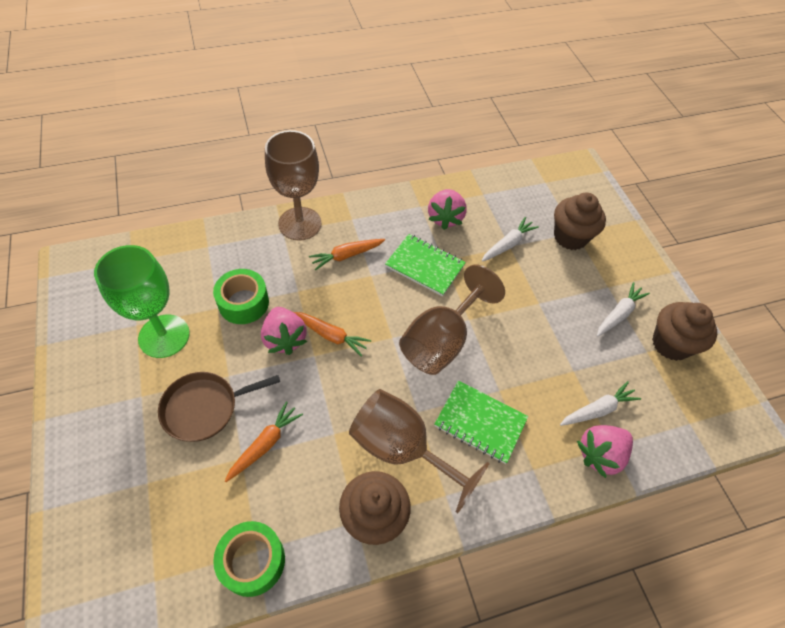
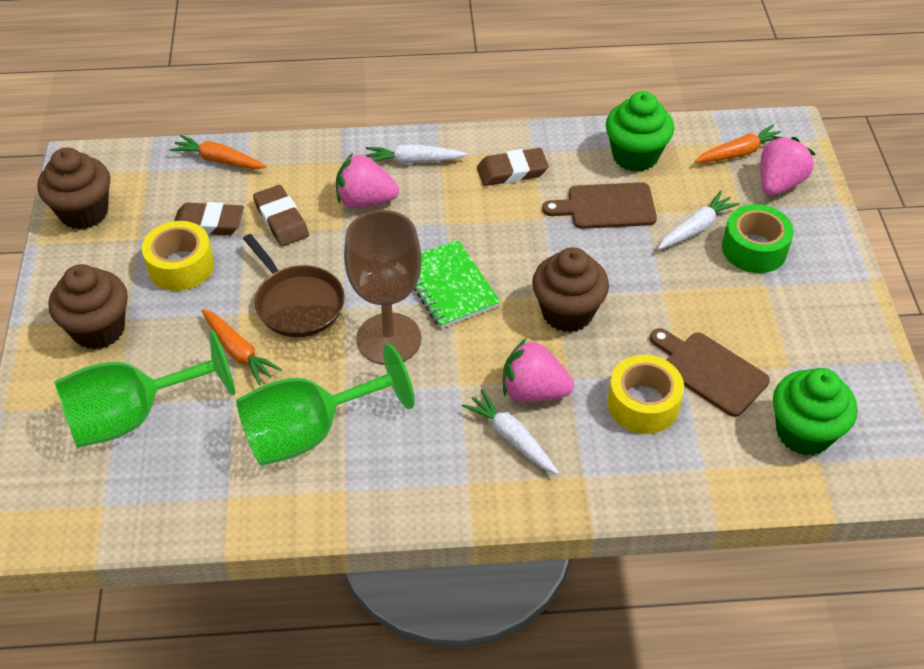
brown cutting board: 0 -> 2
brown eraser: 0 -> 3
brown goblet: 3 -> 1
green cupcake: 0 -> 2
green goblet: 1 -> 2
green notebook: 2 -> 1
green tape: 2 -> 1
yellow tape: 0 -> 2

